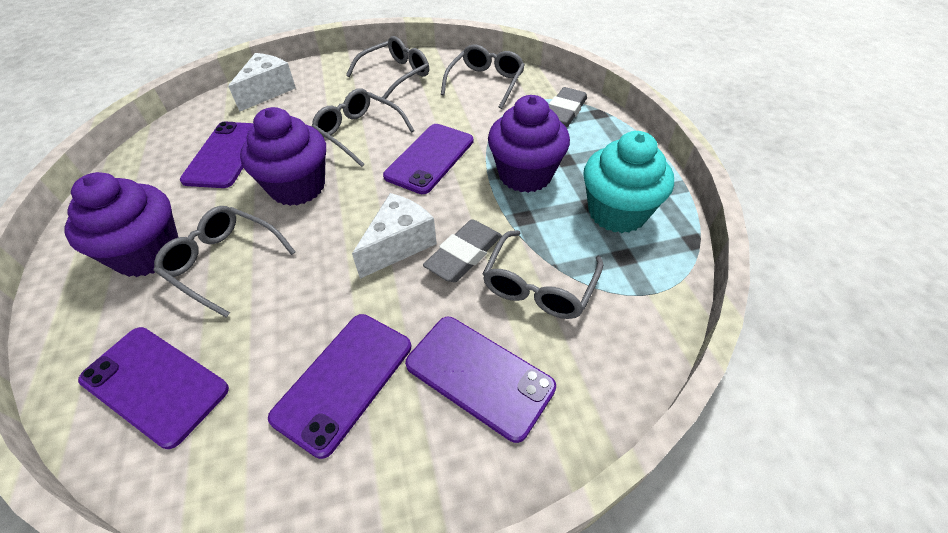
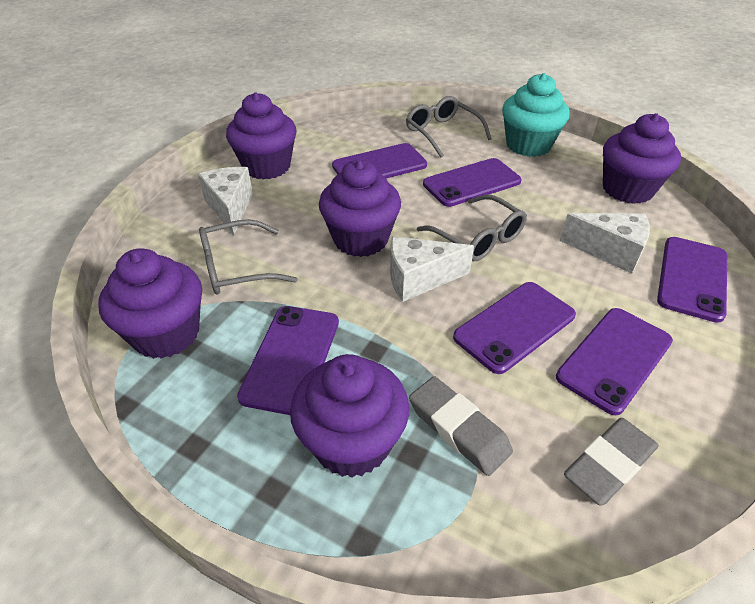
grey glasses: 5 -> 3
purple cupcake: 3 -> 5
purple phone: 5 -> 6
white cheese: 2 -> 3

